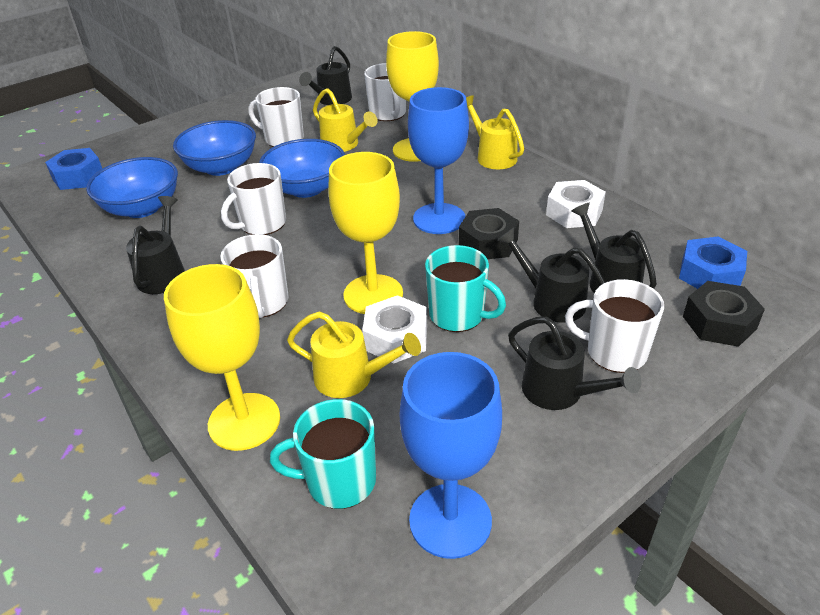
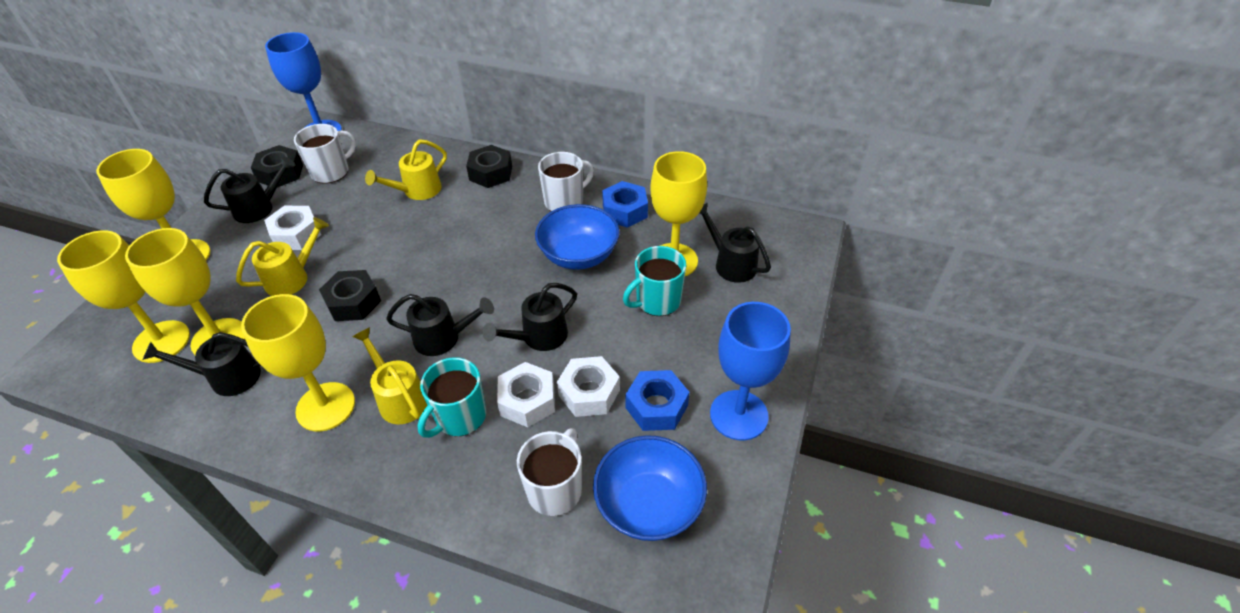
black nut: 2 -> 3
blue bowl: 3 -> 2
white mug: 5 -> 3
white nut: 2 -> 3
yellow goblet: 3 -> 5

